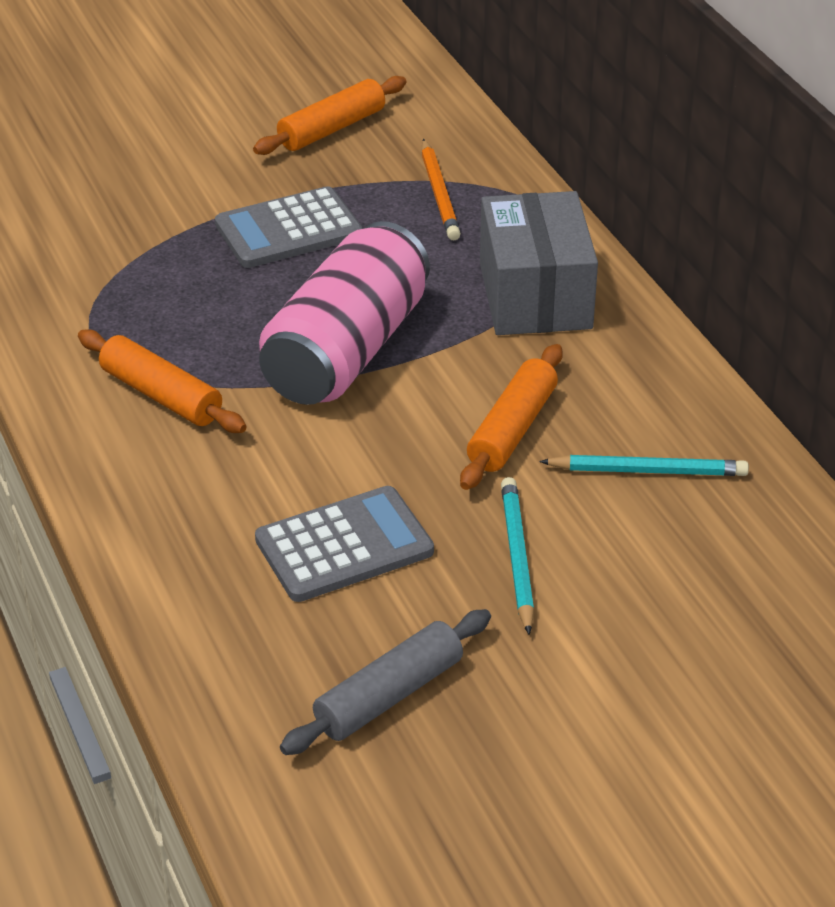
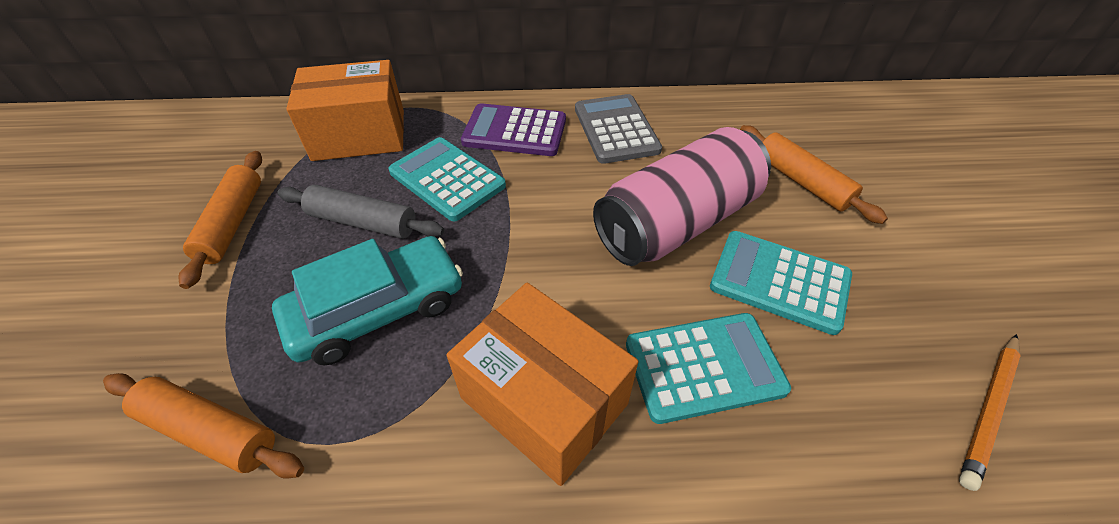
grey box: 1 -> 0
grey calculator: 2 -> 1
orange box: 0 -> 2
purple calculator: 0 -> 1
turquoise calculator: 0 -> 3
turquoise car: 0 -> 1
turquoise pencil: 2 -> 0

